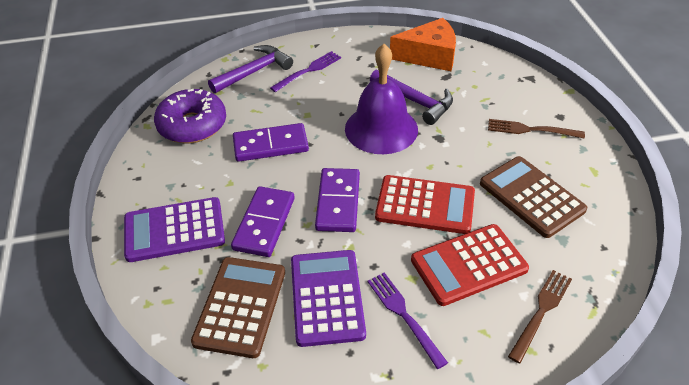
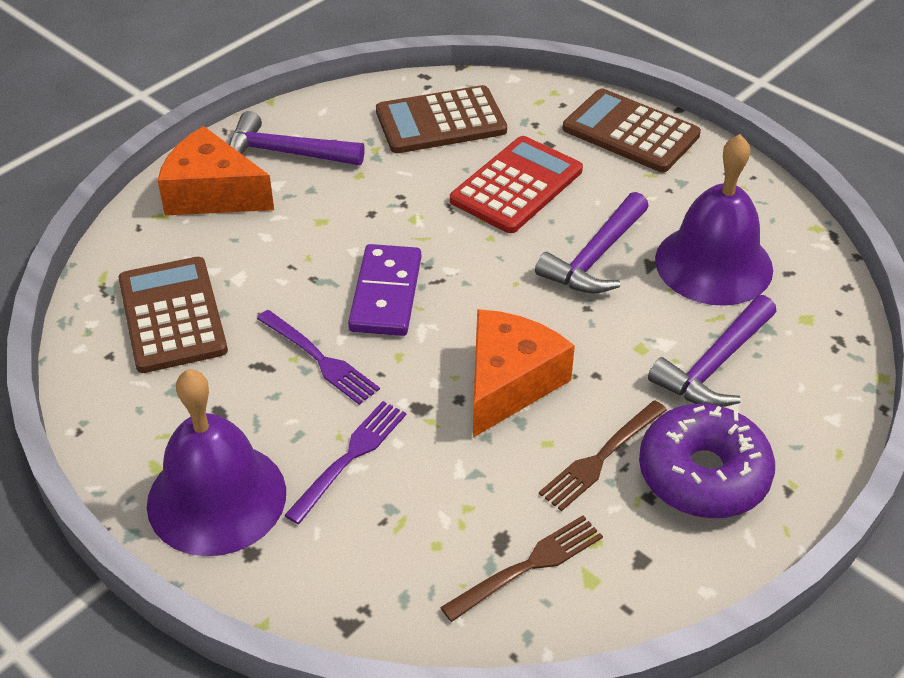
brown calculator: 2 -> 3
orange cheese: 1 -> 2
purple bell: 1 -> 2
purple calculator: 2 -> 0
purple domino: 3 -> 1
purple hammer: 2 -> 3
red calculator: 2 -> 1

